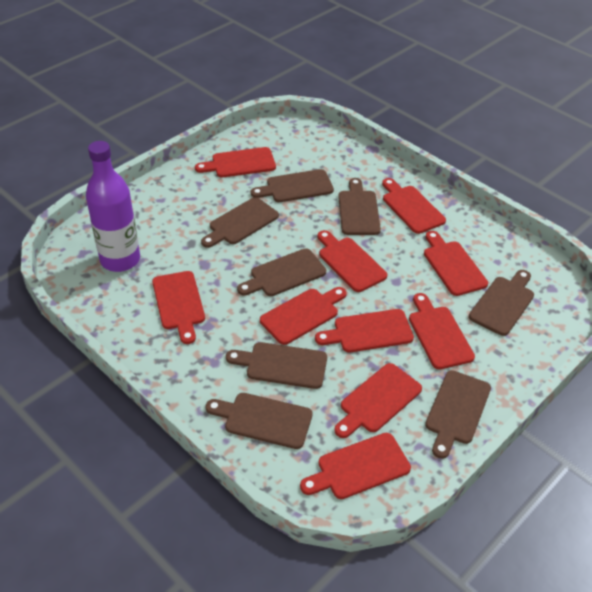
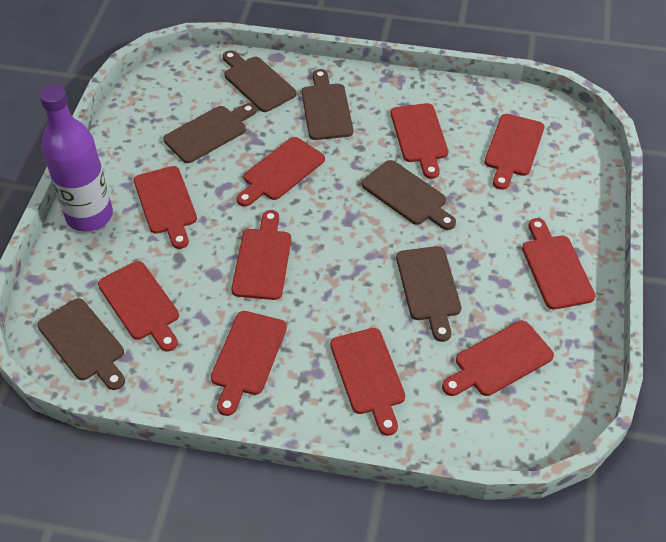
brown cutting board: 8 -> 6

